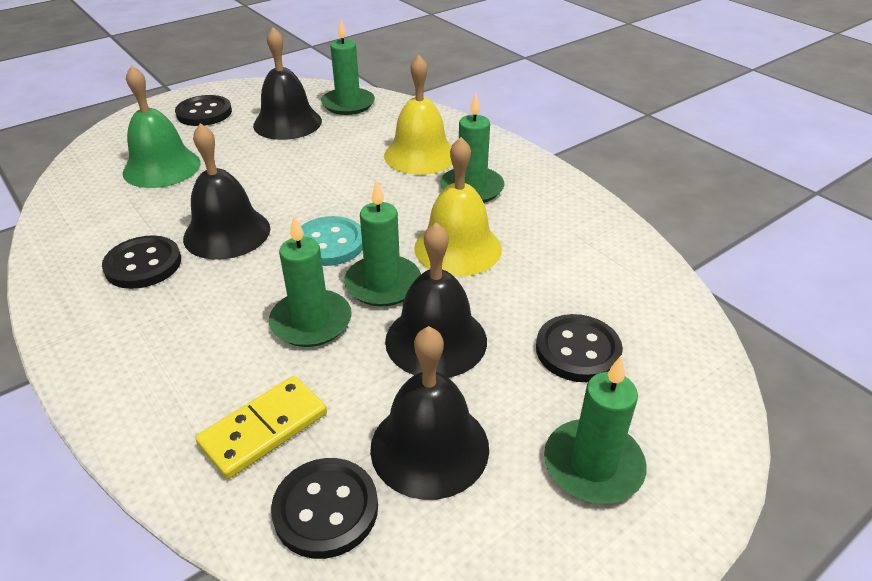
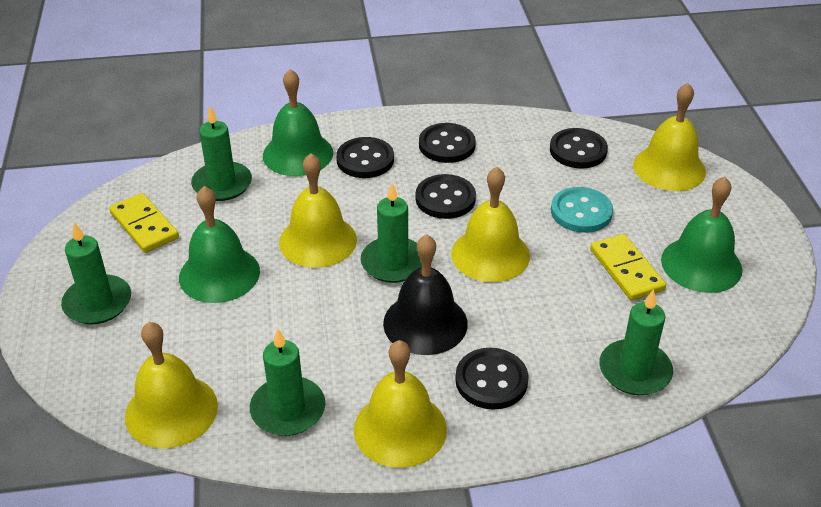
black bell: 4 -> 1
black button: 4 -> 5
green bell: 1 -> 3
yellow bell: 2 -> 5
yellow domino: 1 -> 2

